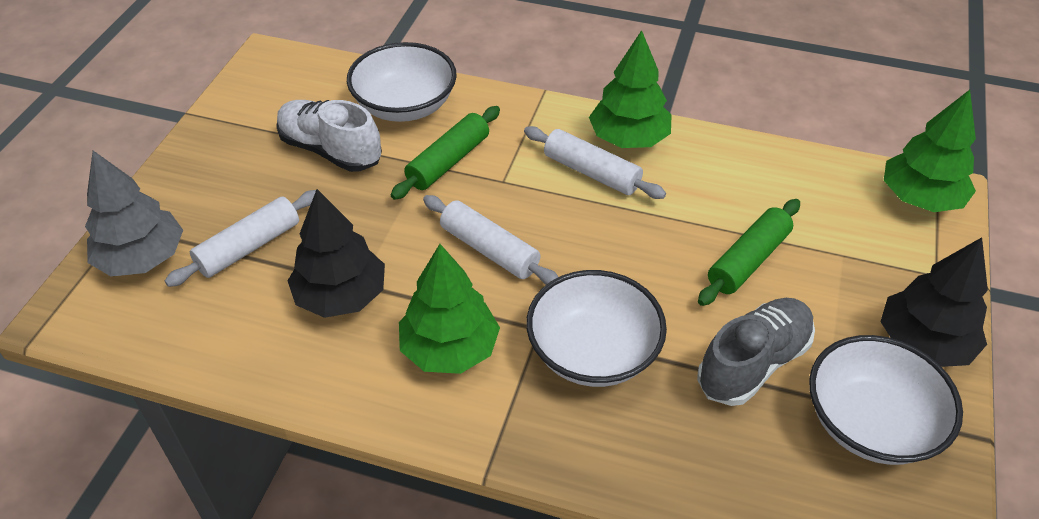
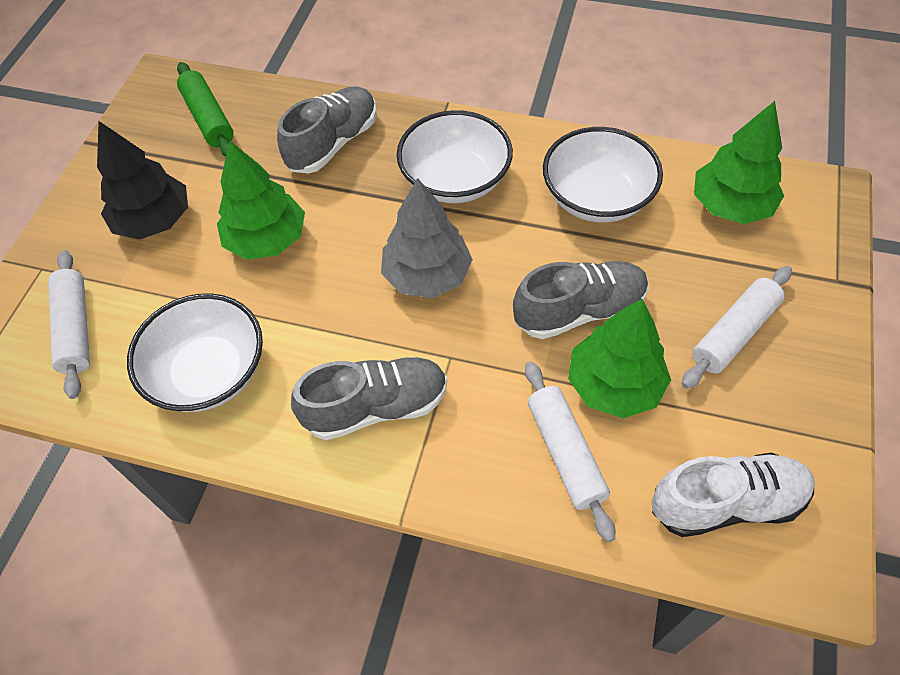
black tree: 2 -> 1
green rolling pin: 2 -> 1
grey shoe: 1 -> 3

